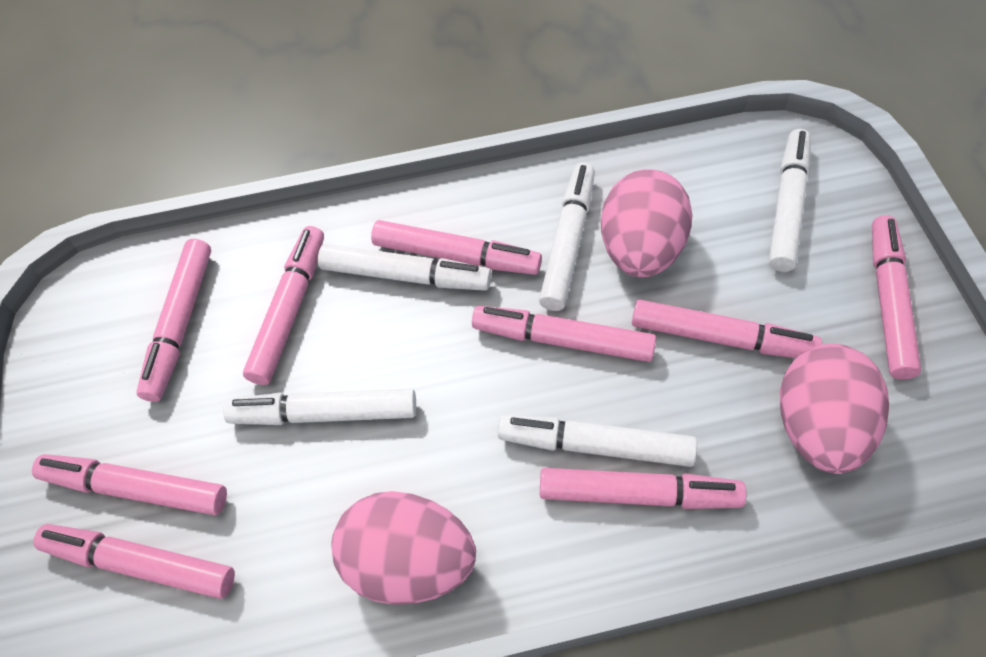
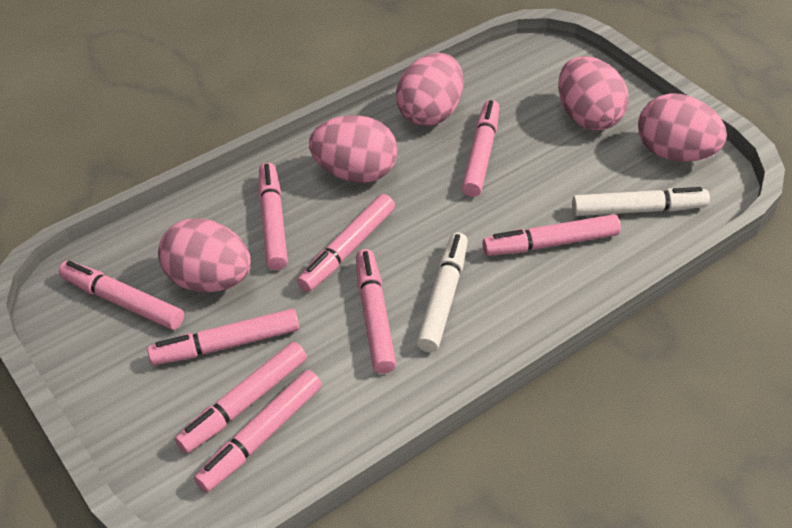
pink egg: 3 -> 5
white marker: 5 -> 2

